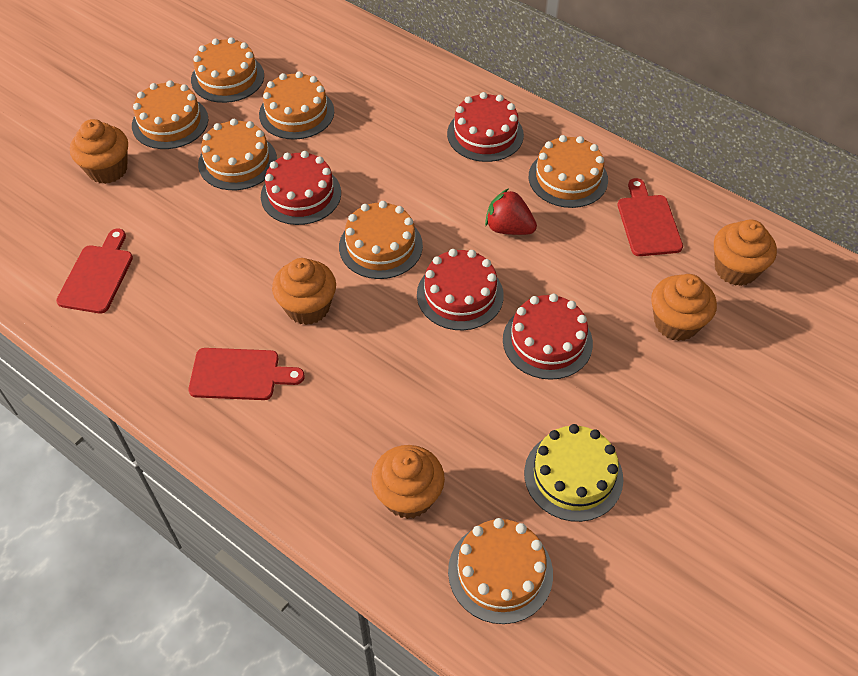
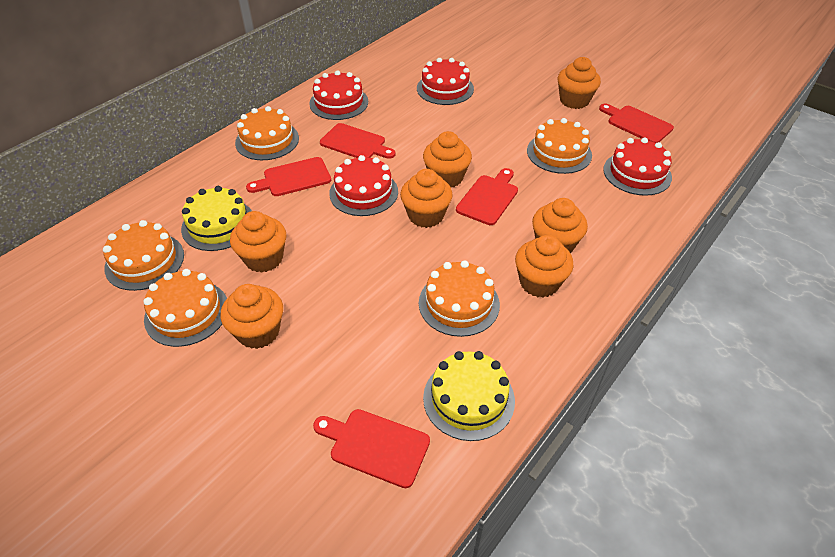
orange cake: 7 -> 5
orange cupcake: 5 -> 7
red cutting board: 3 -> 5
red strawberry: 1 -> 0
yellow cake: 1 -> 2

